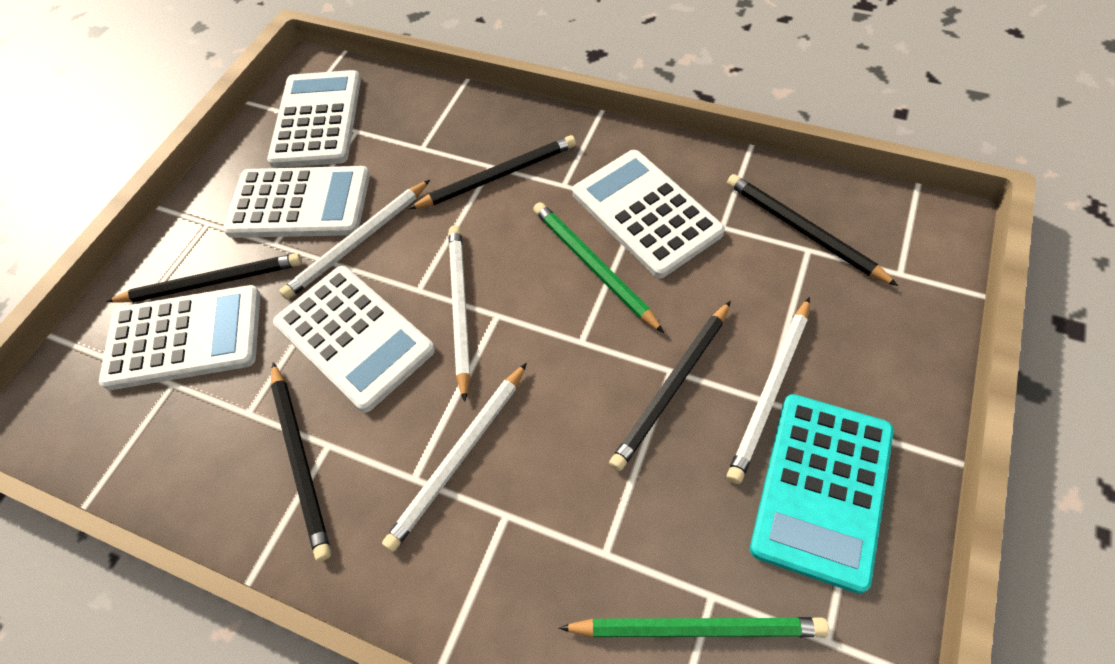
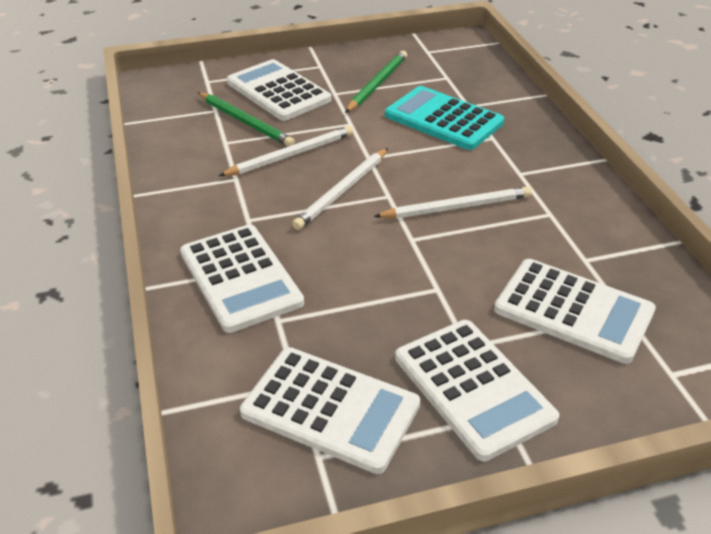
black pencil: 5 -> 0
white pencil: 4 -> 3

